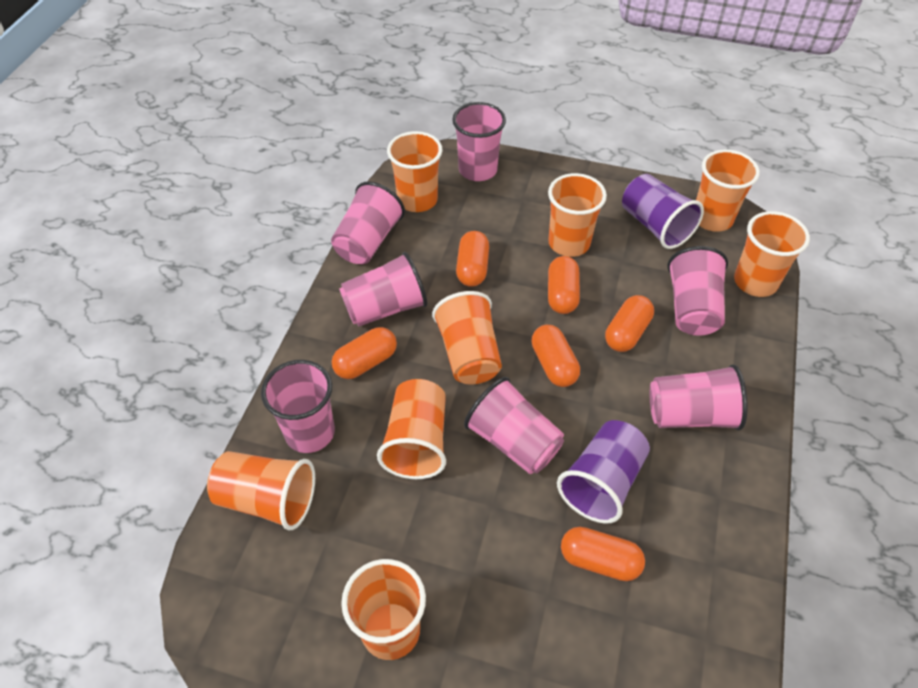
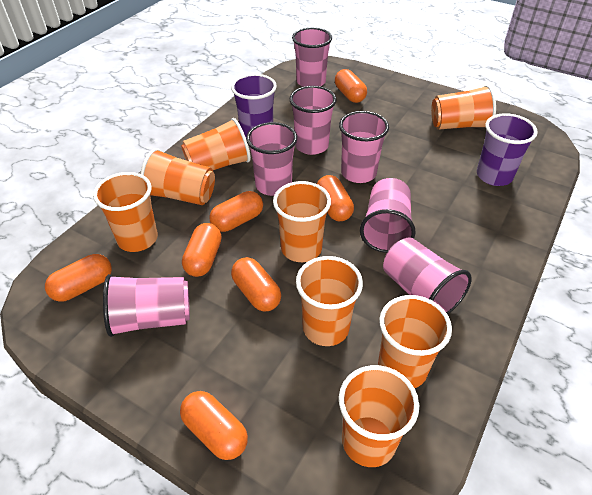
orange capsule: 6 -> 7

